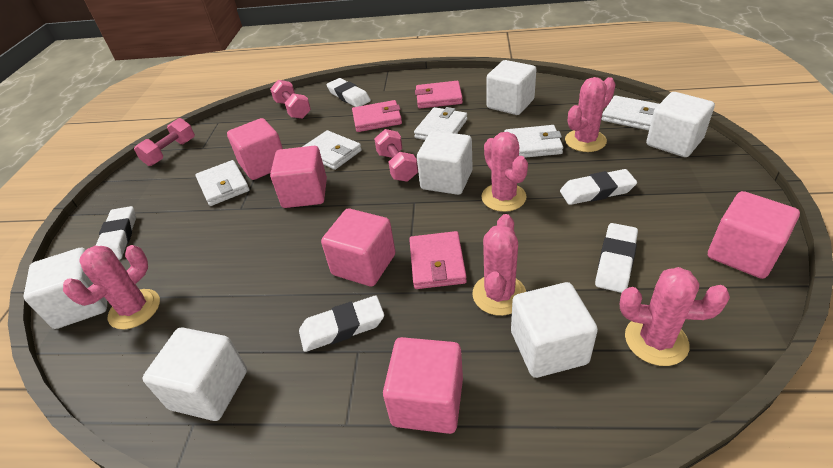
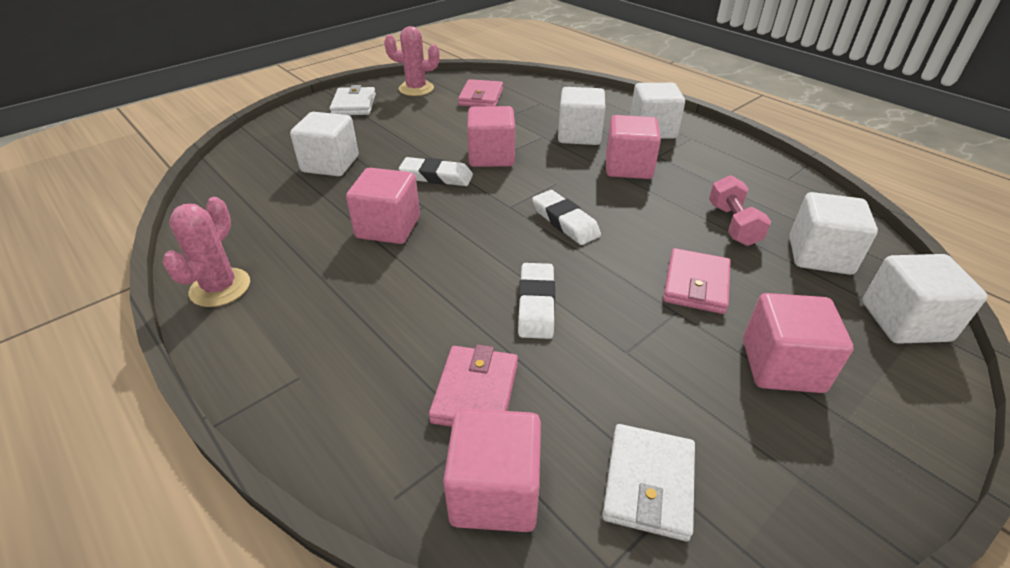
pink cactus: 5 -> 2
pink dumbbell: 3 -> 1
white cube: 6 -> 5
white eraser: 5 -> 3
white wallet: 5 -> 2

